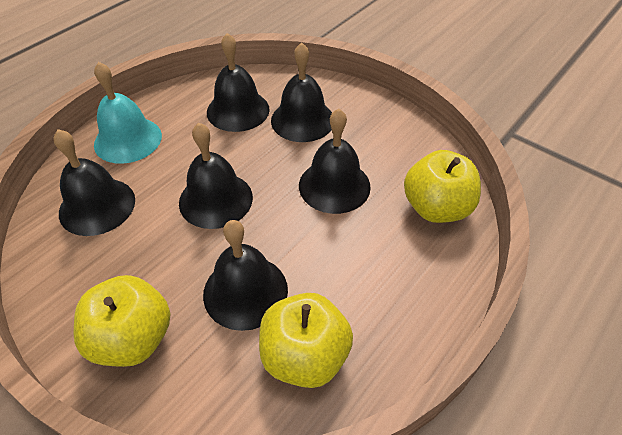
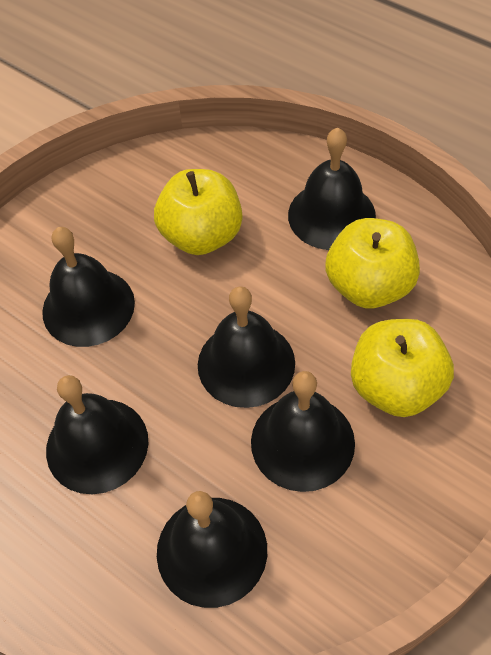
turquoise bell: 1 -> 0

